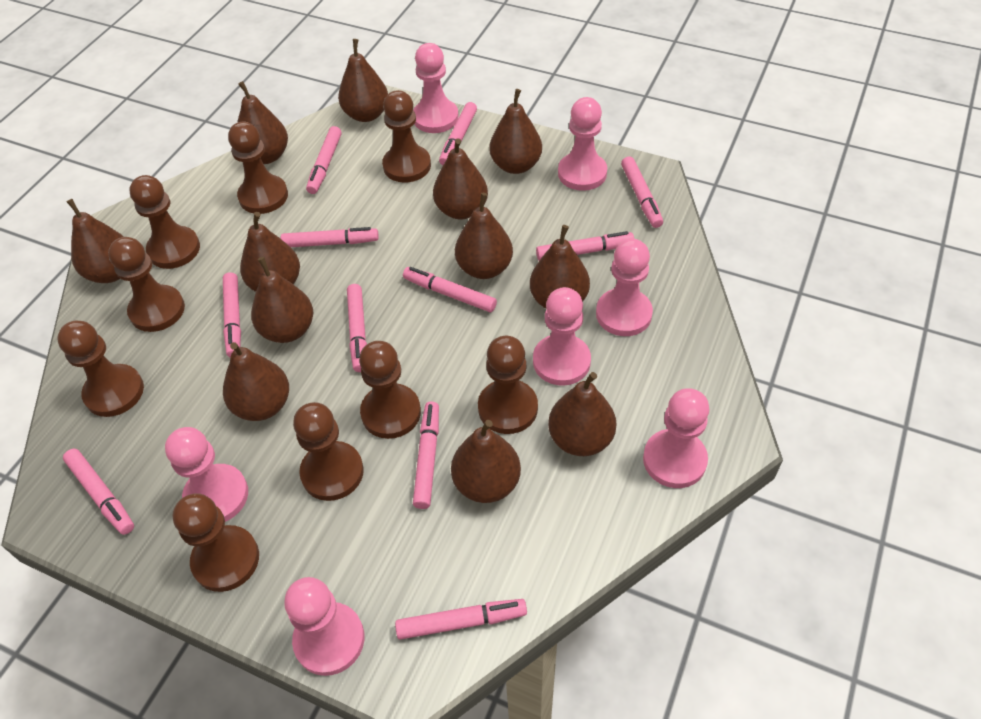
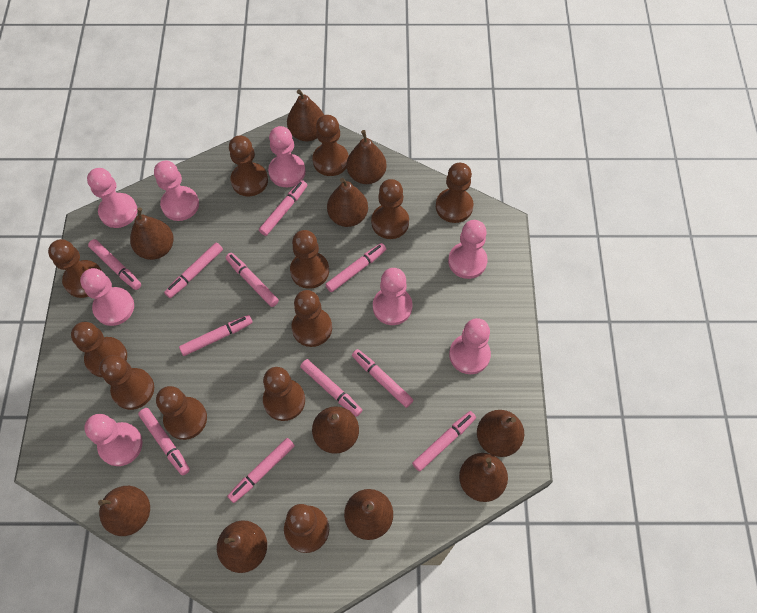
brown pawn: 9 -> 12
brown pear: 12 -> 10
pink pawn: 7 -> 8

